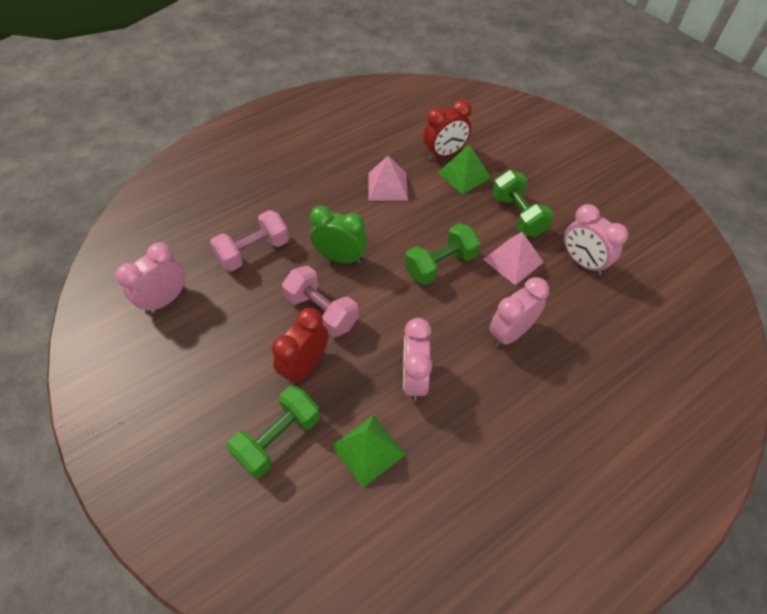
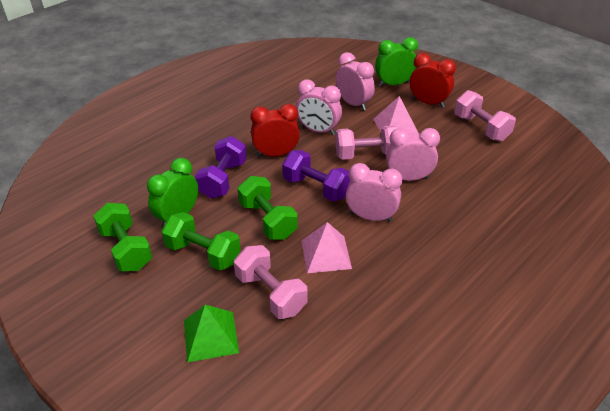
green clock: 1 -> 2
green pyramid: 2 -> 1
pink dumbbell: 2 -> 3
purple dumbbell: 0 -> 2

